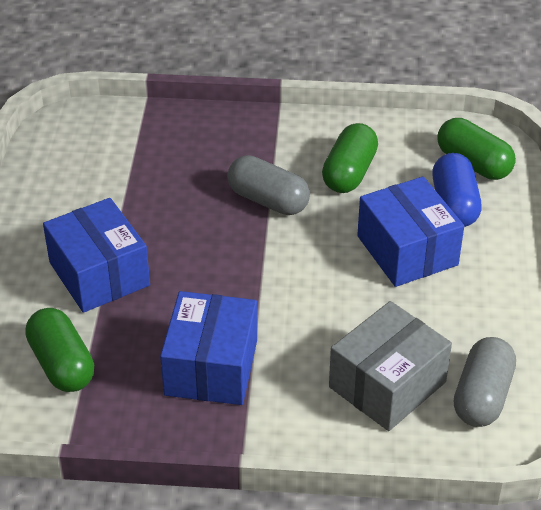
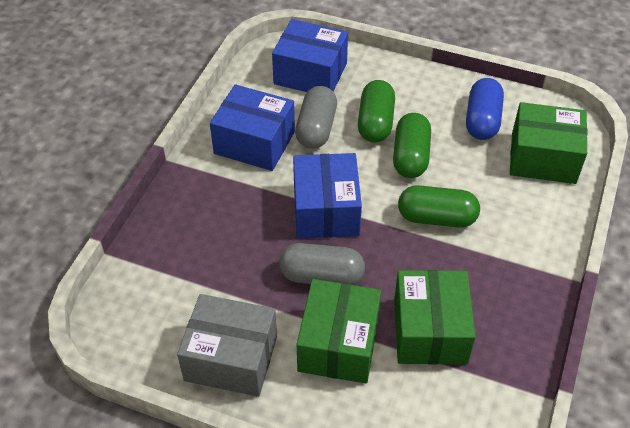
green box: 0 -> 3

